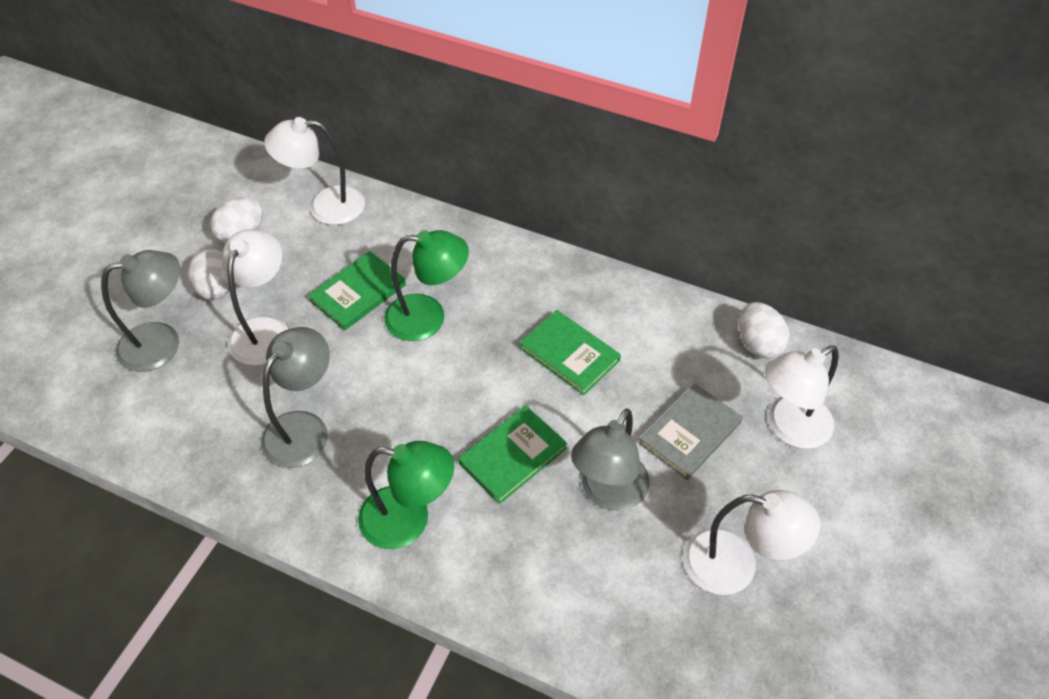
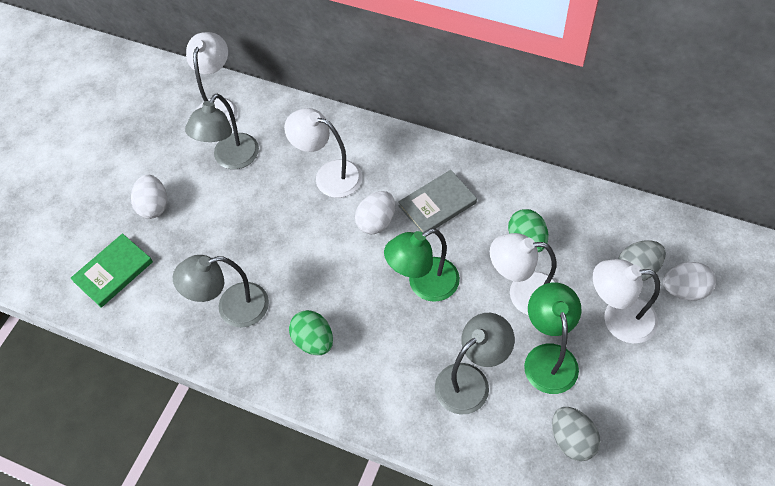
green book: 3 -> 1
green egg: 0 -> 2
grey egg: 0 -> 2

